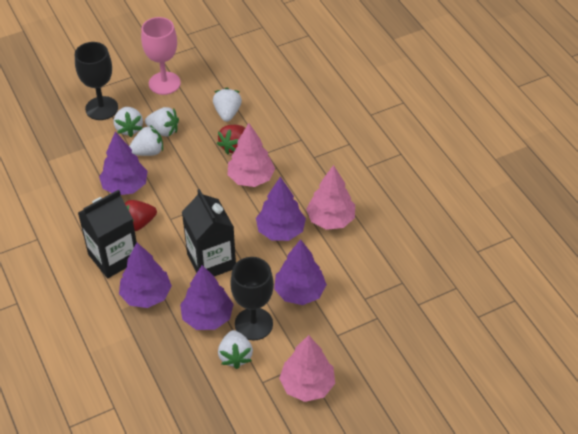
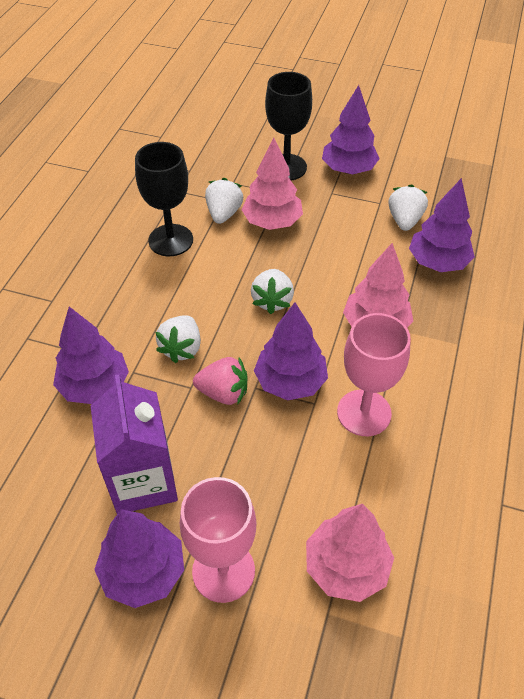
black carton: 2 -> 0
pink goblet: 1 -> 2
pink strawberry: 0 -> 1
purple carton: 0 -> 1
red strawberry: 2 -> 0
white strawberry: 5 -> 4

